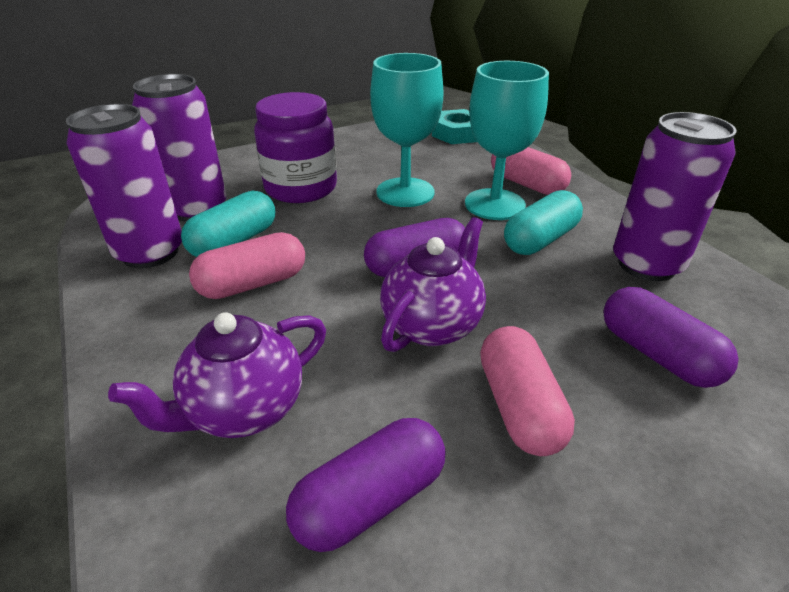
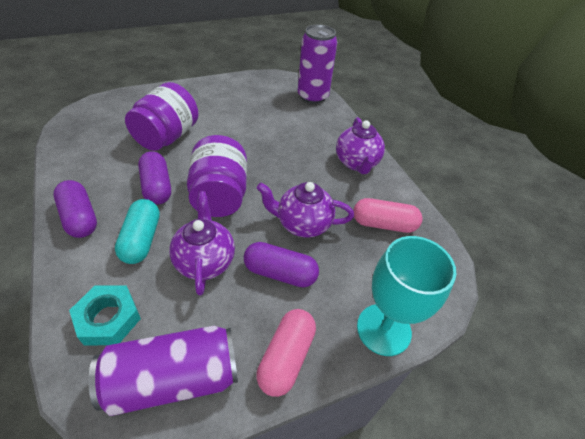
pink capsule: 3 -> 2
purple can: 3 -> 2
purple jar: 1 -> 2
purple teapot: 2 -> 3
turquoise capsule: 2 -> 1
turquoise goblet: 2 -> 1

